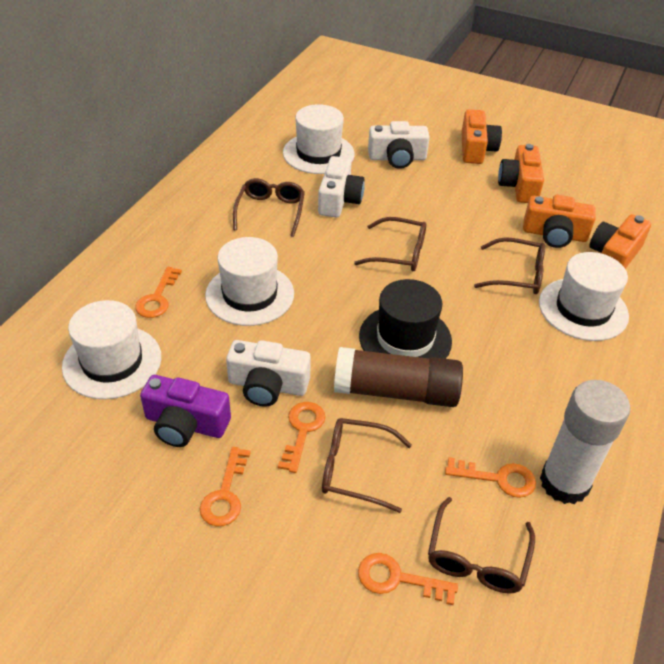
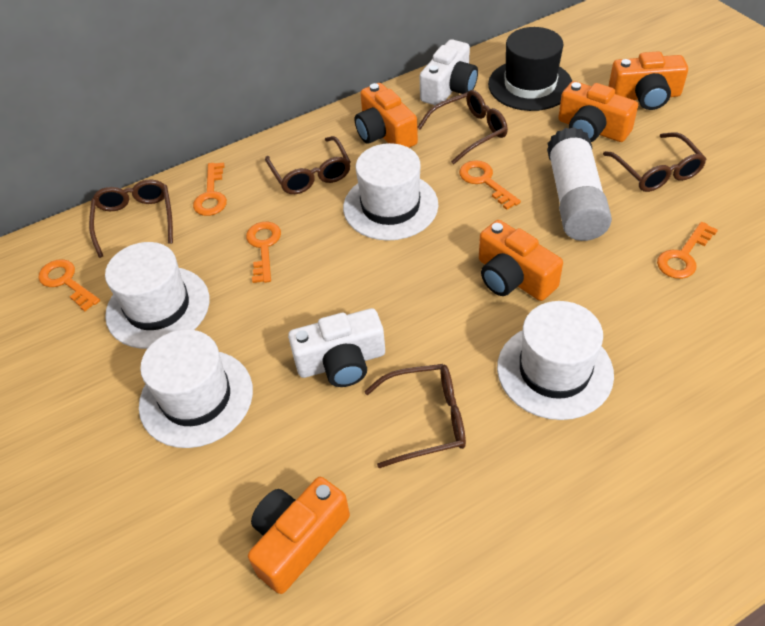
brown glue stick: 1 -> 0
orange camera: 4 -> 5
purple camera: 1 -> 0
white camera: 3 -> 2

